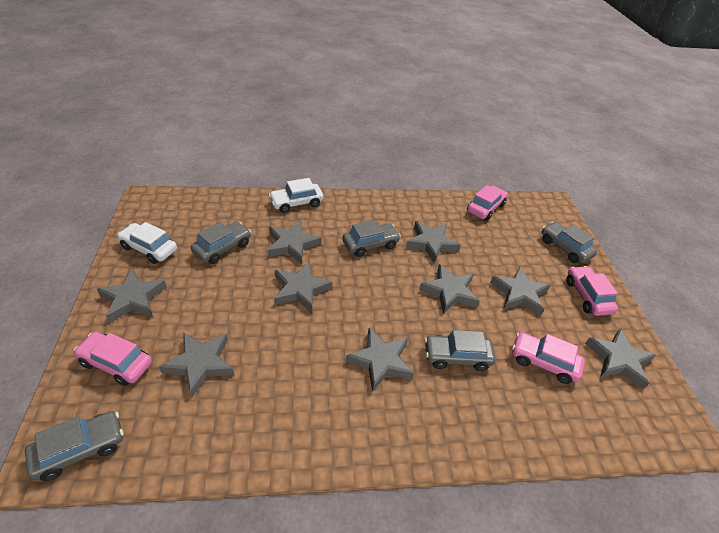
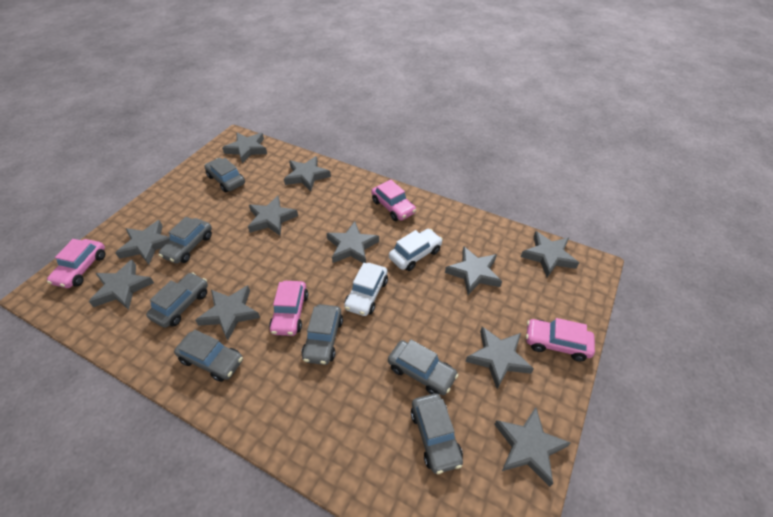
grey car: 5 -> 7
grey star: 9 -> 11

